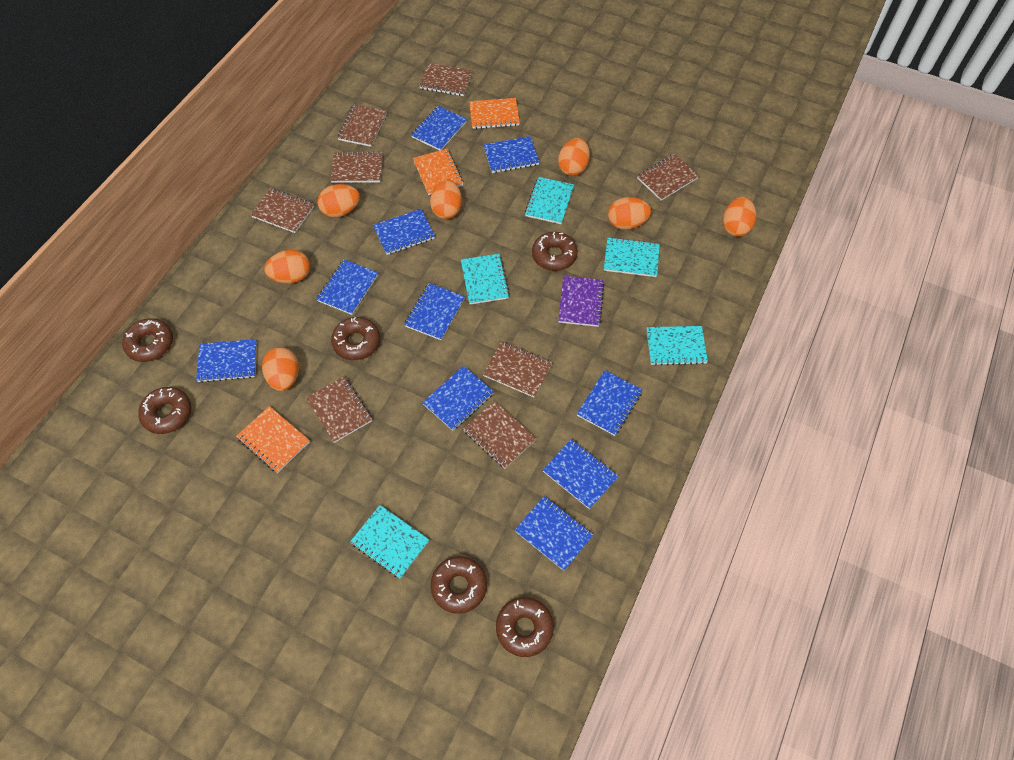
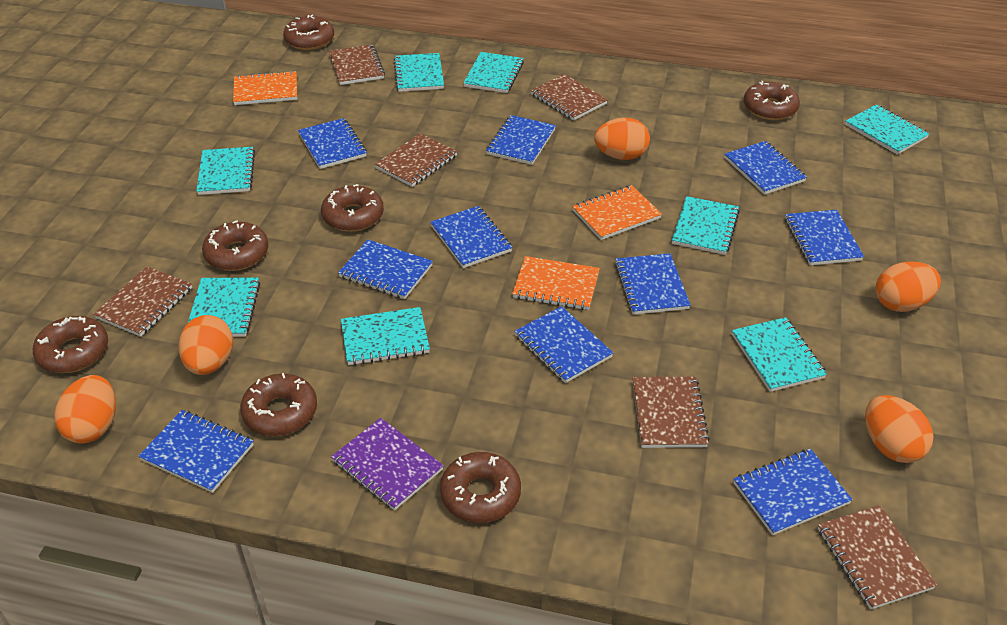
brown donut: 6 -> 7
brown notebook: 8 -> 6
orange egg: 7 -> 5
turquoise notebook: 5 -> 8

